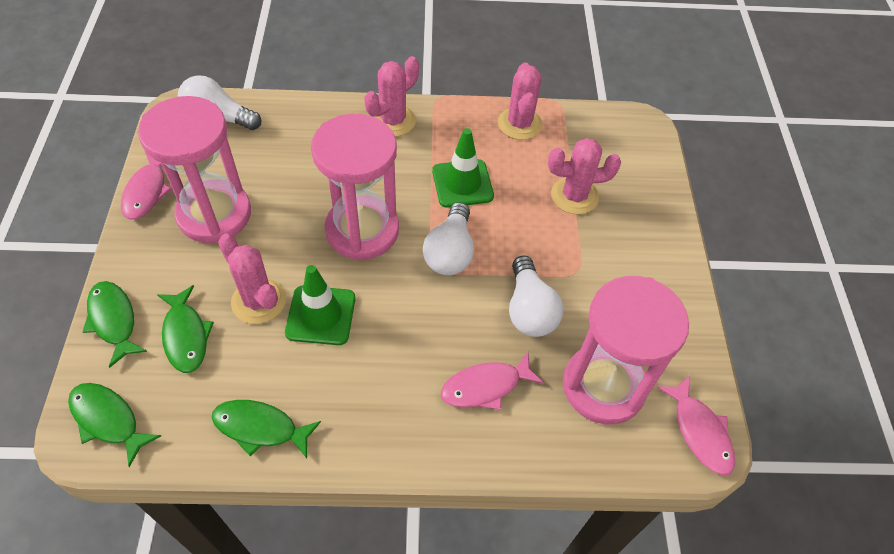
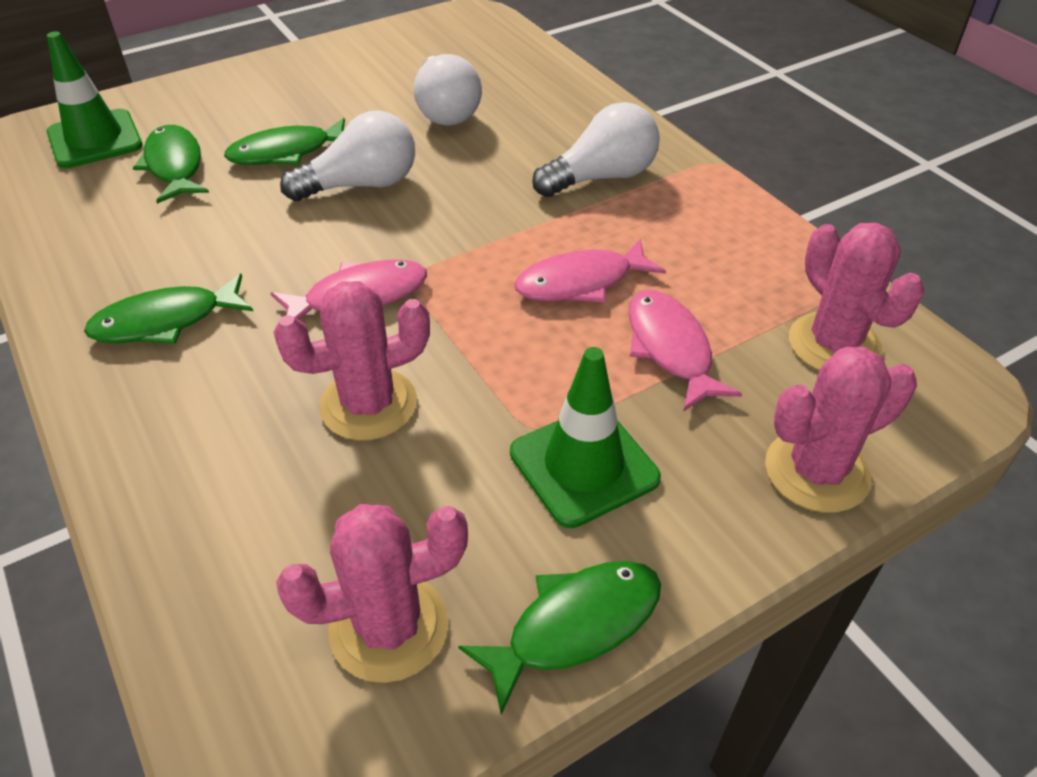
pink hourglass: 3 -> 0

